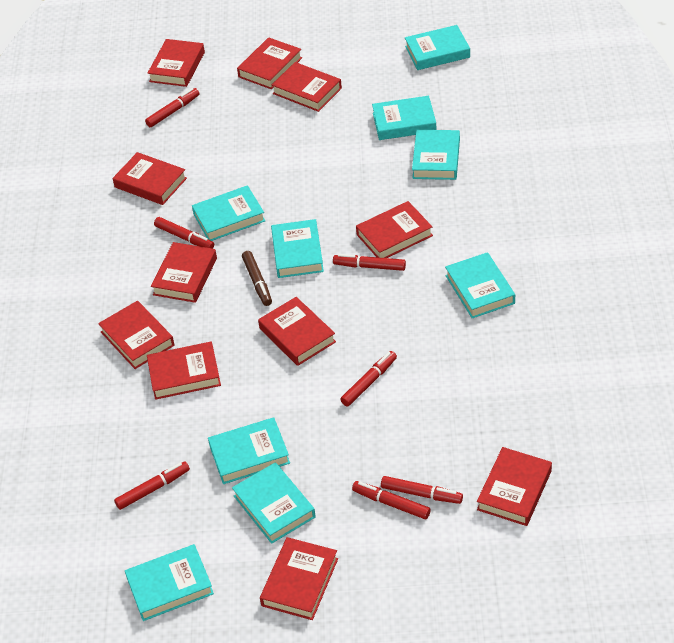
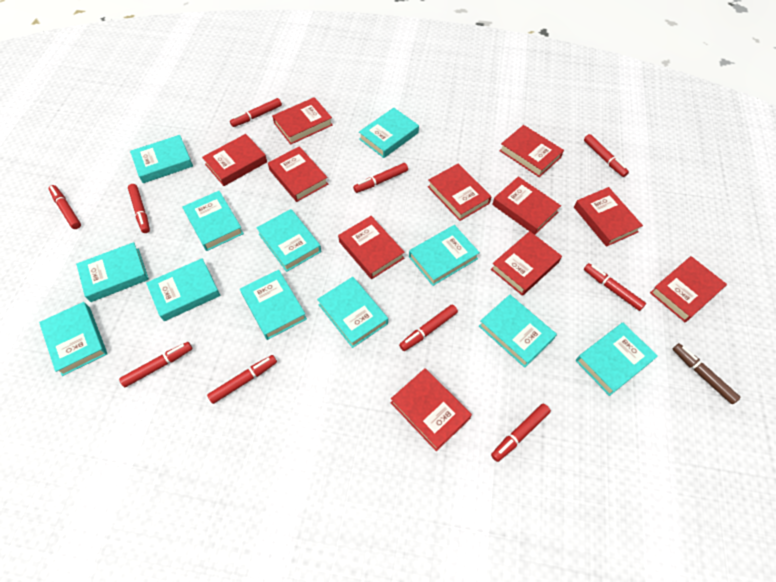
red marker: 7 -> 10
turquoise book: 9 -> 12

